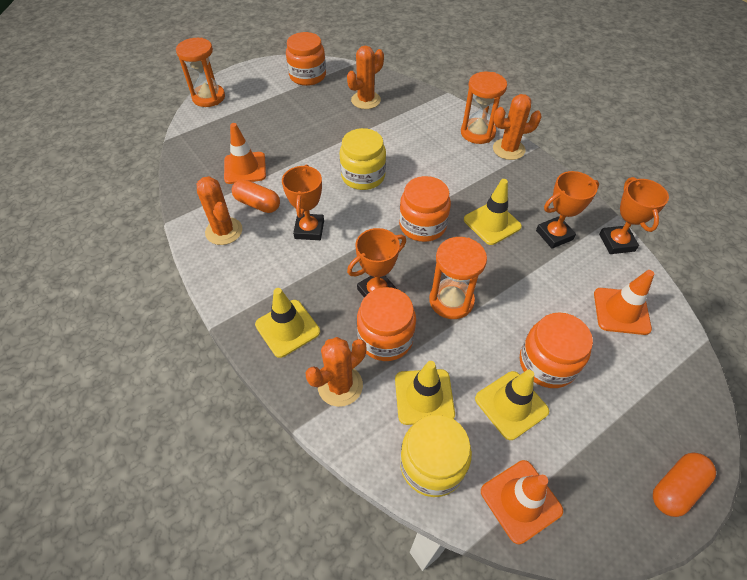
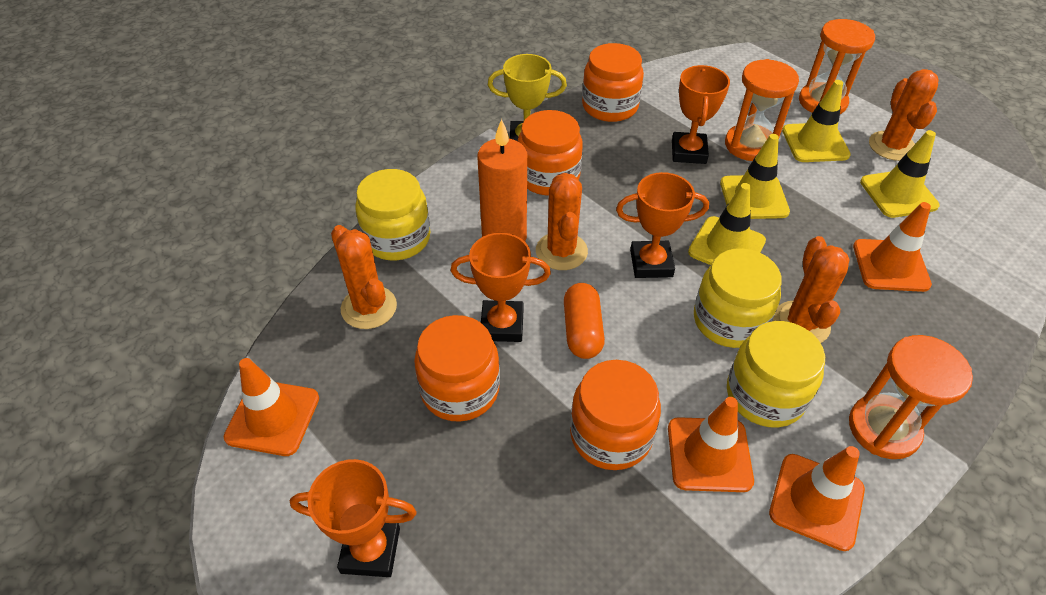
orange candle: 0 -> 1
orange capsule: 2 -> 1
orange traffic cone: 3 -> 4
yellow jar: 2 -> 3
yellow trophy: 0 -> 1

